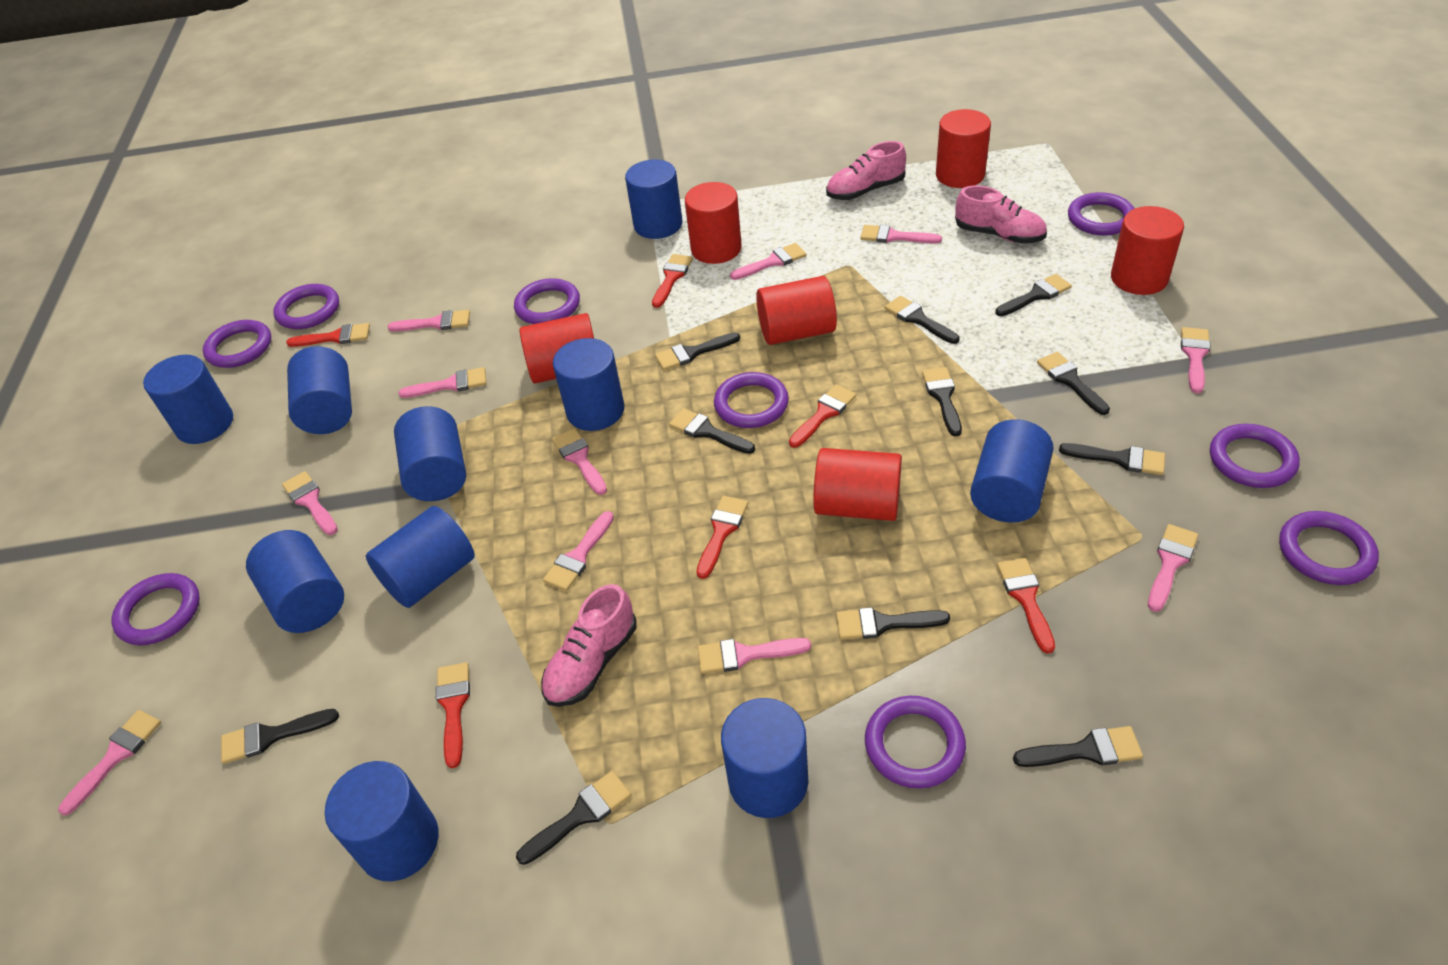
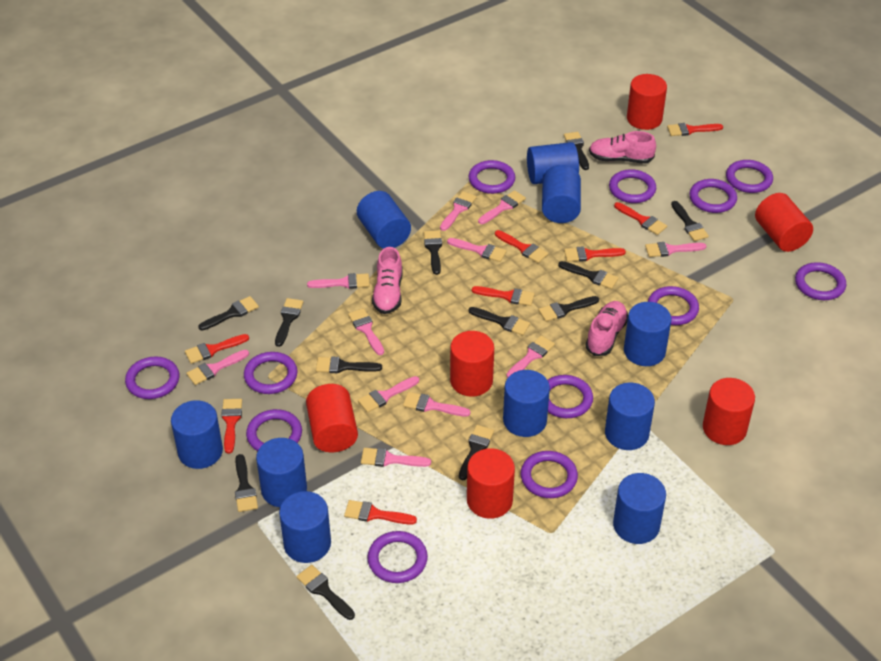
black brush: 11 -> 12
purple ring: 9 -> 12
red brush: 6 -> 8

